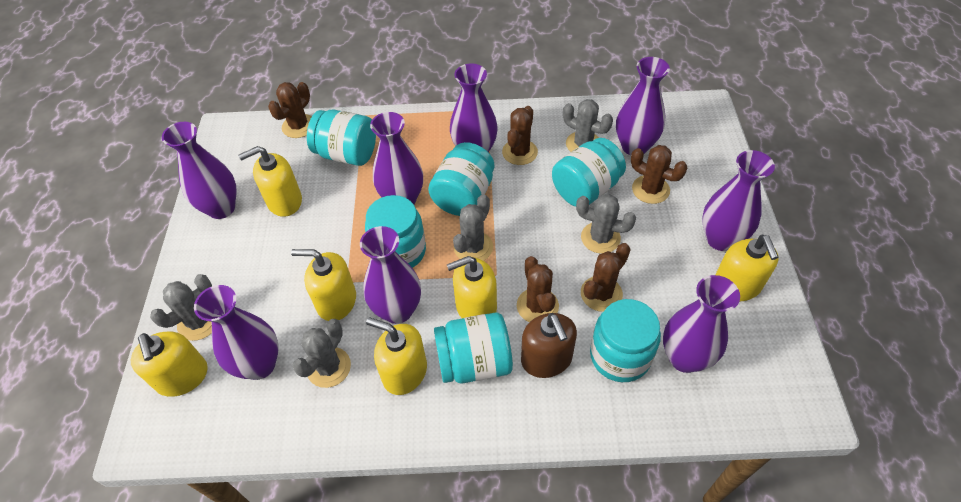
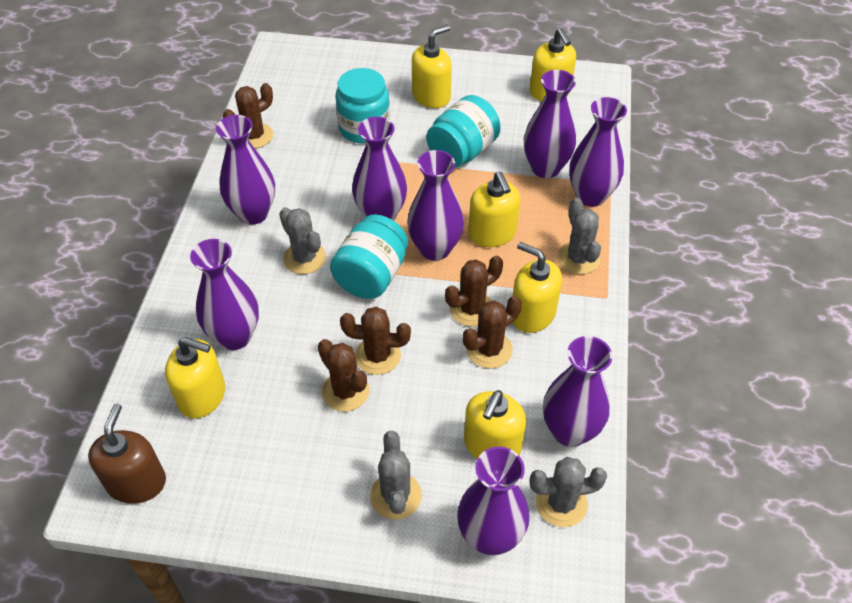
grey cactus: 5 -> 4
turquoise jar: 6 -> 3

